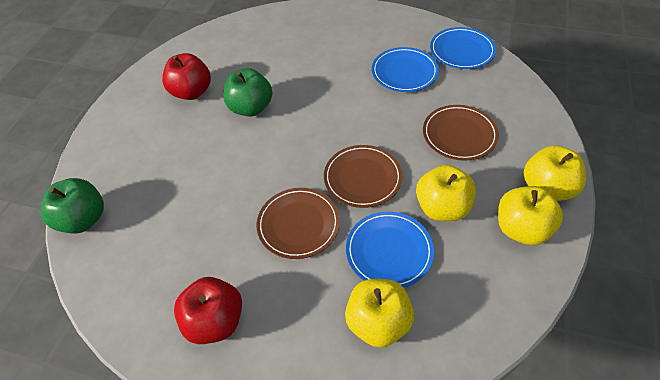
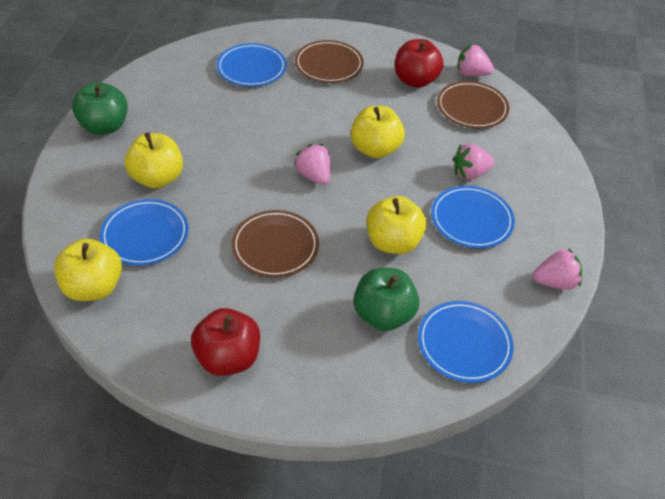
blue plate: 3 -> 4
pink strawberry: 0 -> 4

